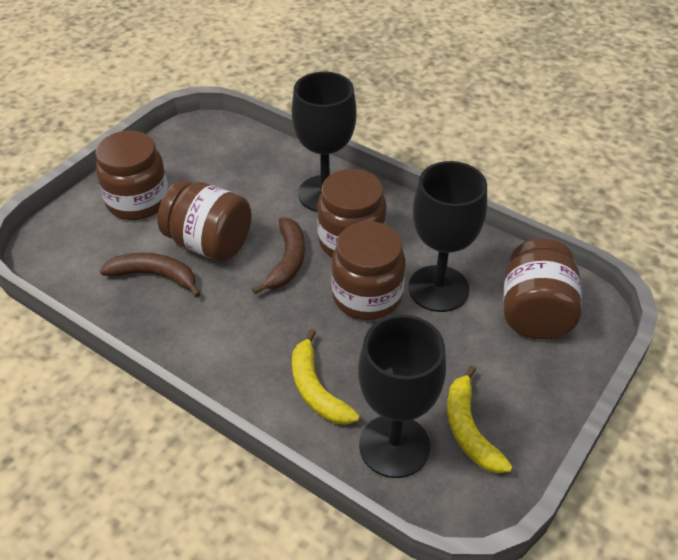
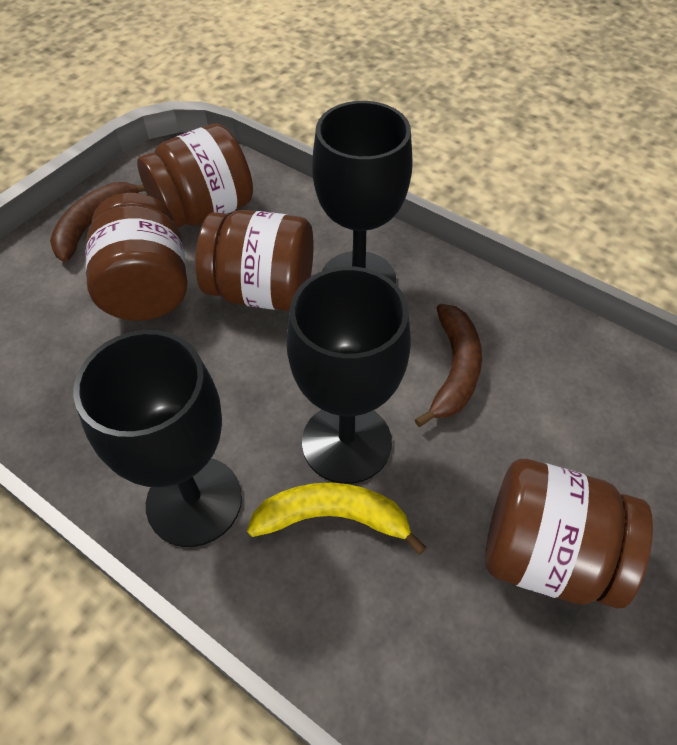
brown jar: 5 -> 4
yellow banana: 2 -> 1

